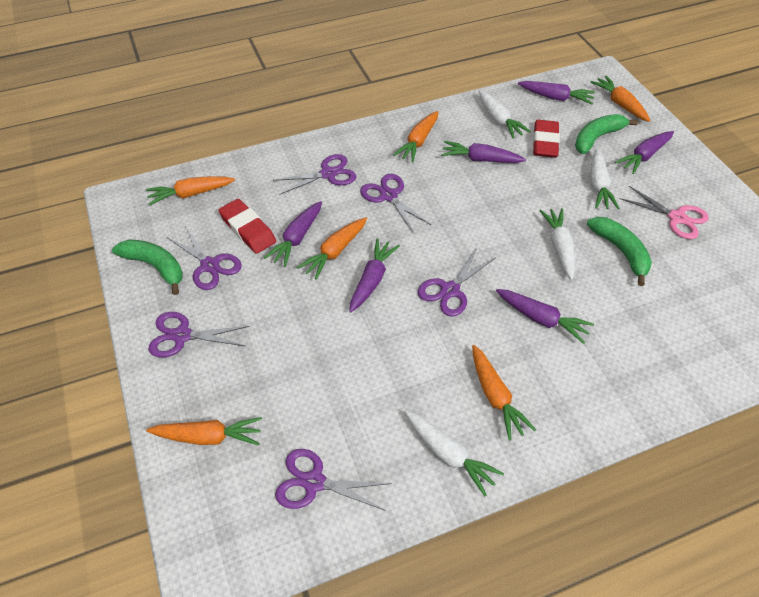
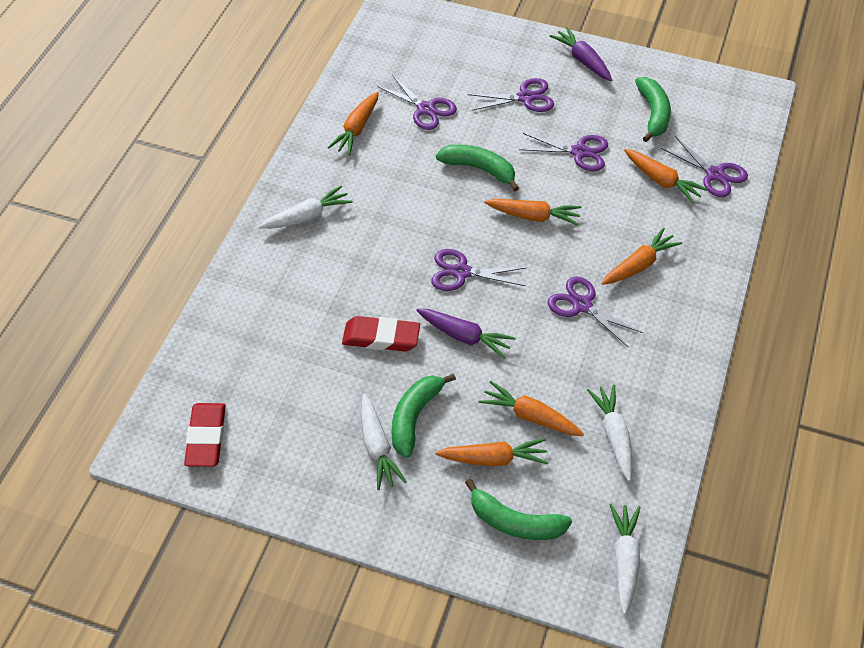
green banana: 3 -> 4
pink scissors: 1 -> 0
purple carrot: 6 -> 2

